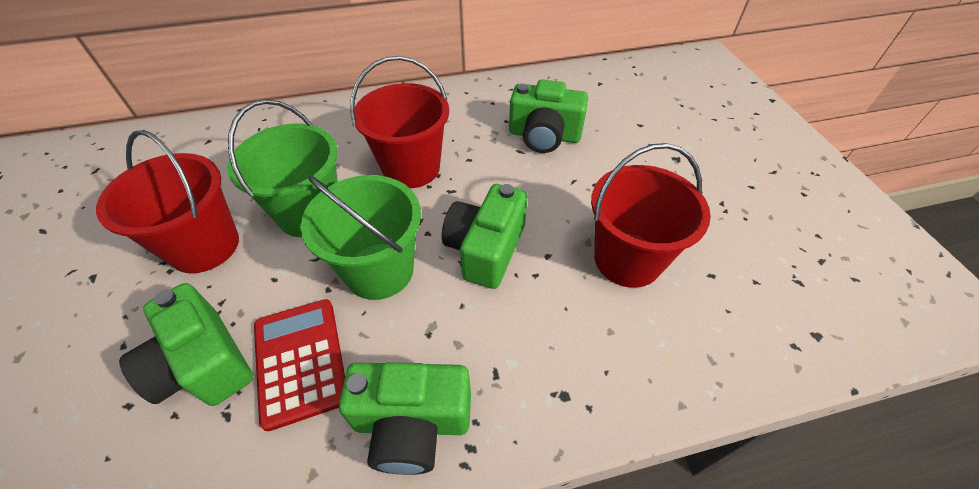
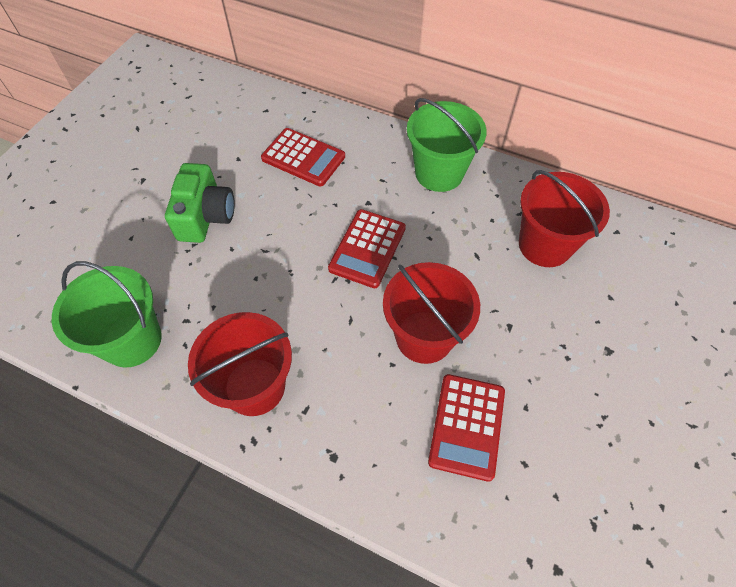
green camera: 4 -> 1
red calculator: 1 -> 3

